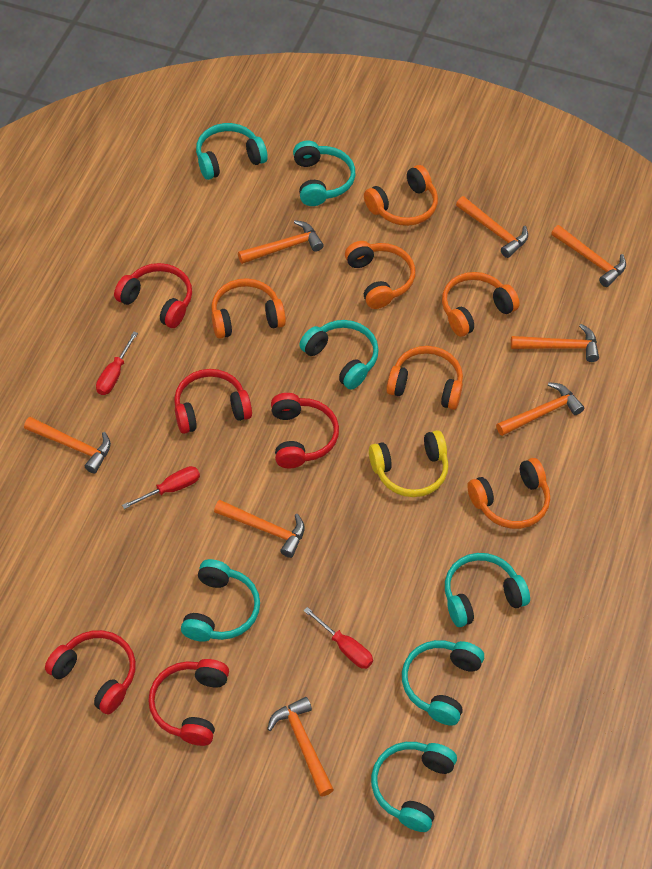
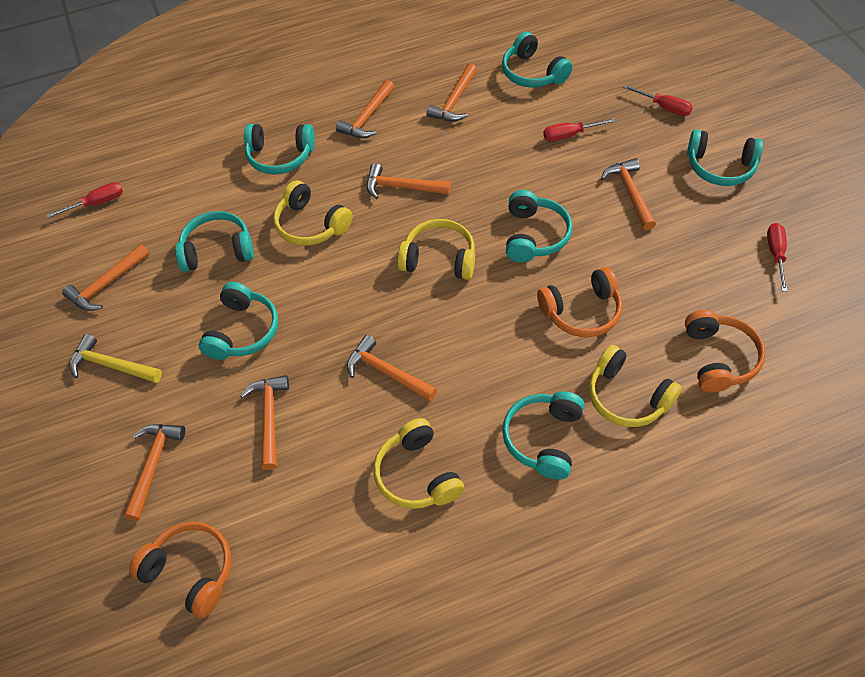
orange headphones: 6 -> 3
red headphones: 5 -> 0
red screwdriver: 3 -> 4
yellow hammer: 0 -> 1
yellow headphones: 1 -> 4

